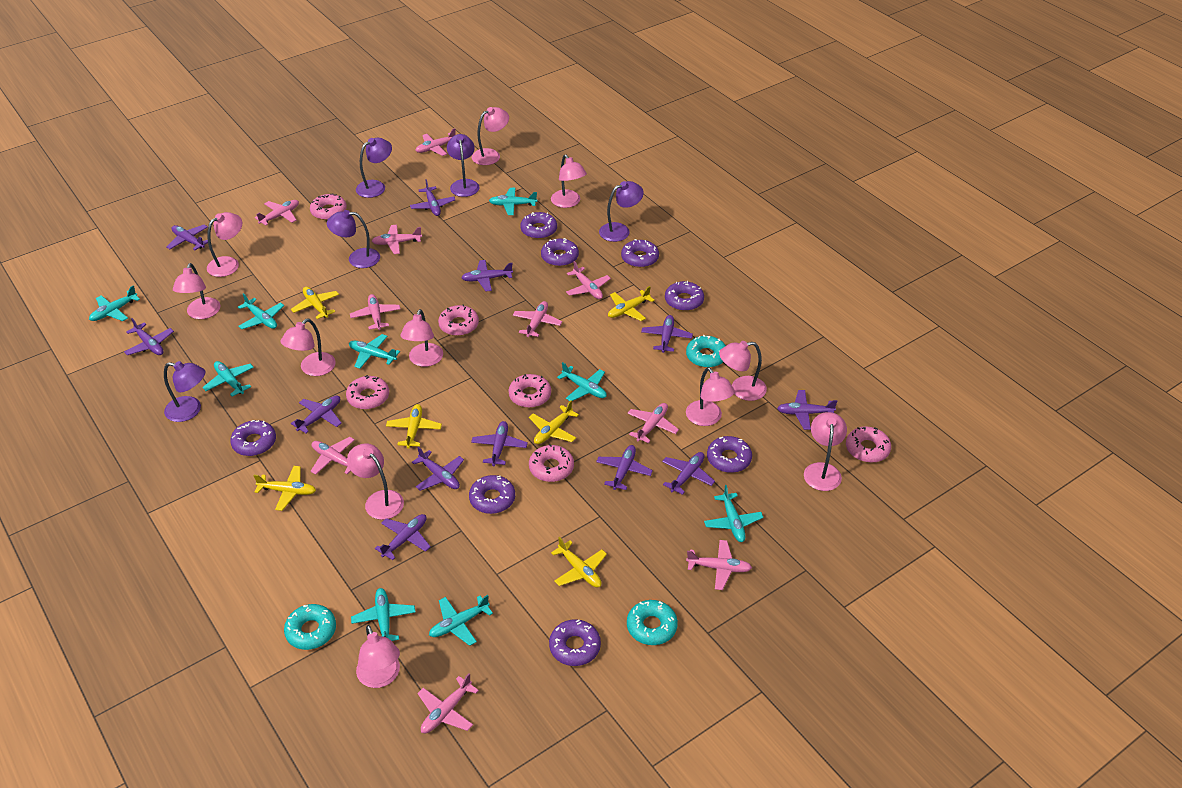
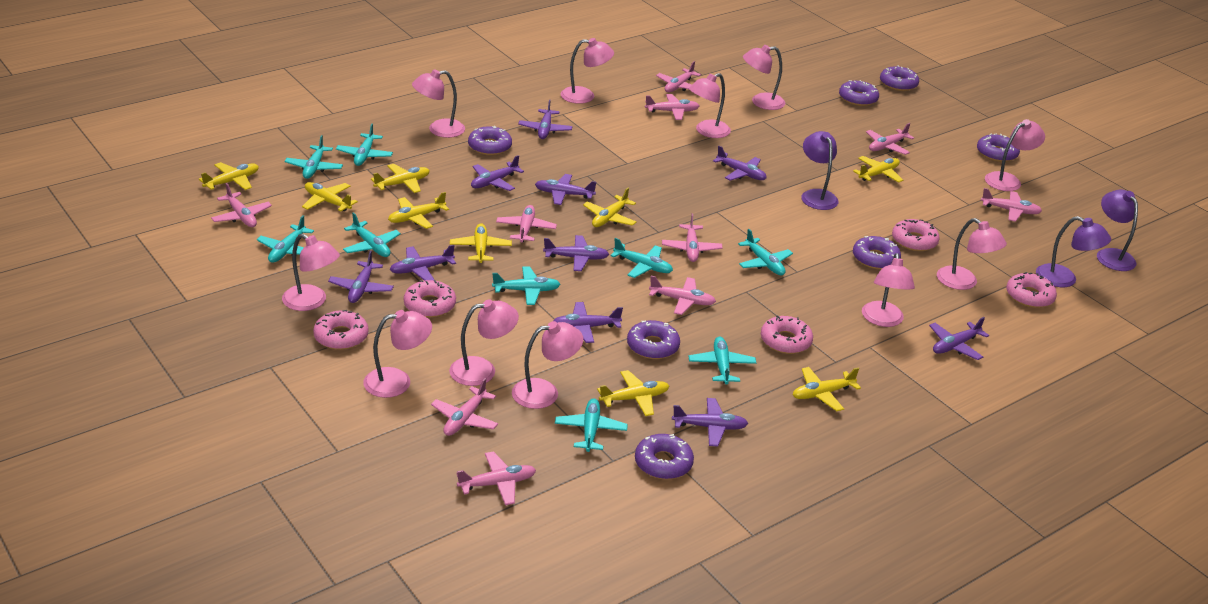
pink donut: 6 -> 5
purple donut: 8 -> 7
purple lamp: 5 -> 3
purple plane: 12 -> 10
turquoise donut: 3 -> 0
yellow plane: 6 -> 9

